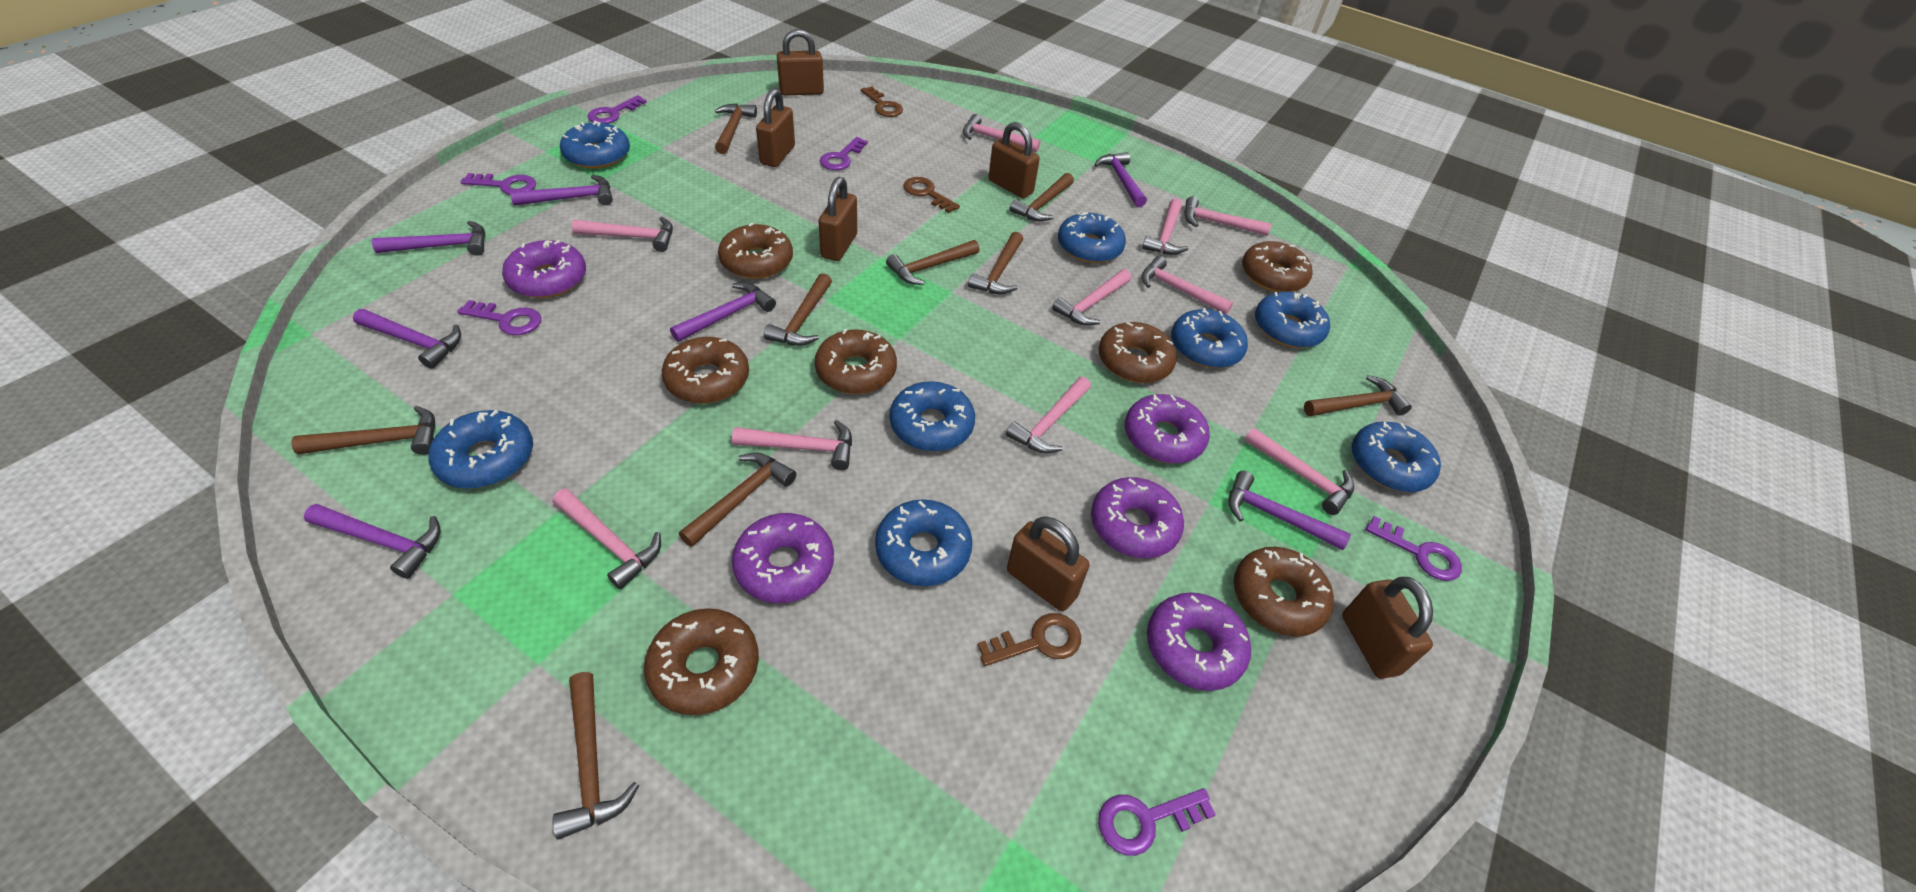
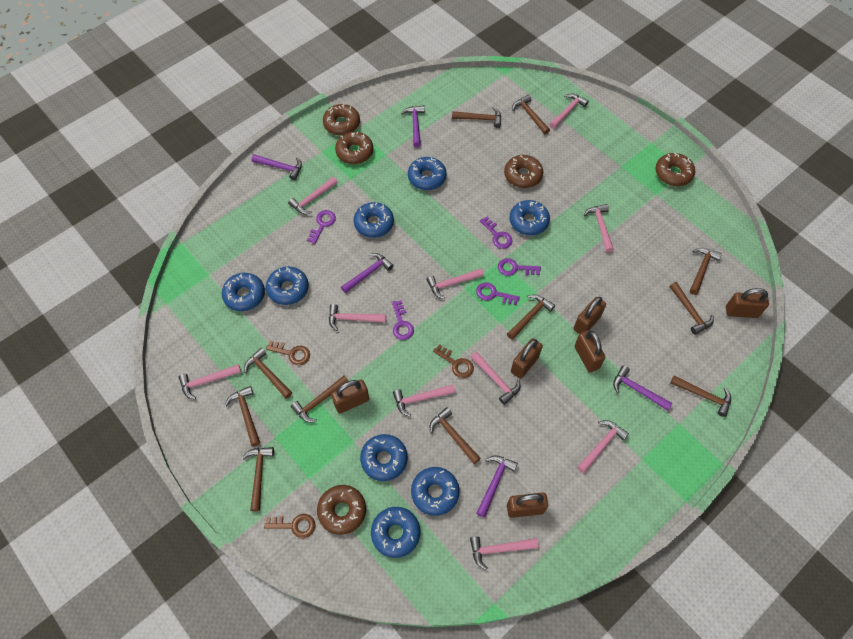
brown donut: 7 -> 5
brown hammer: 9 -> 11
purple donut: 5 -> 0
purple hammer: 7 -> 5
purple key: 6 -> 5

